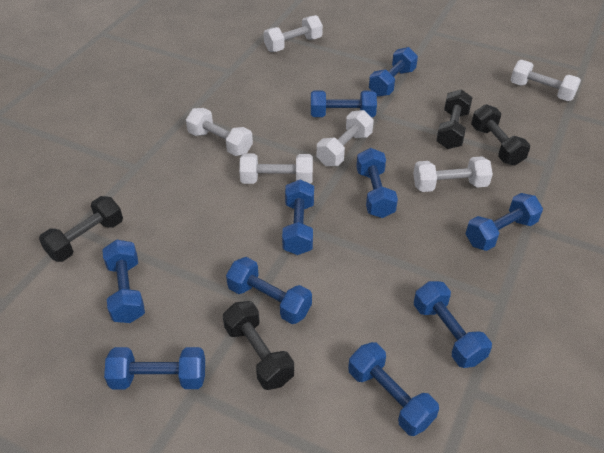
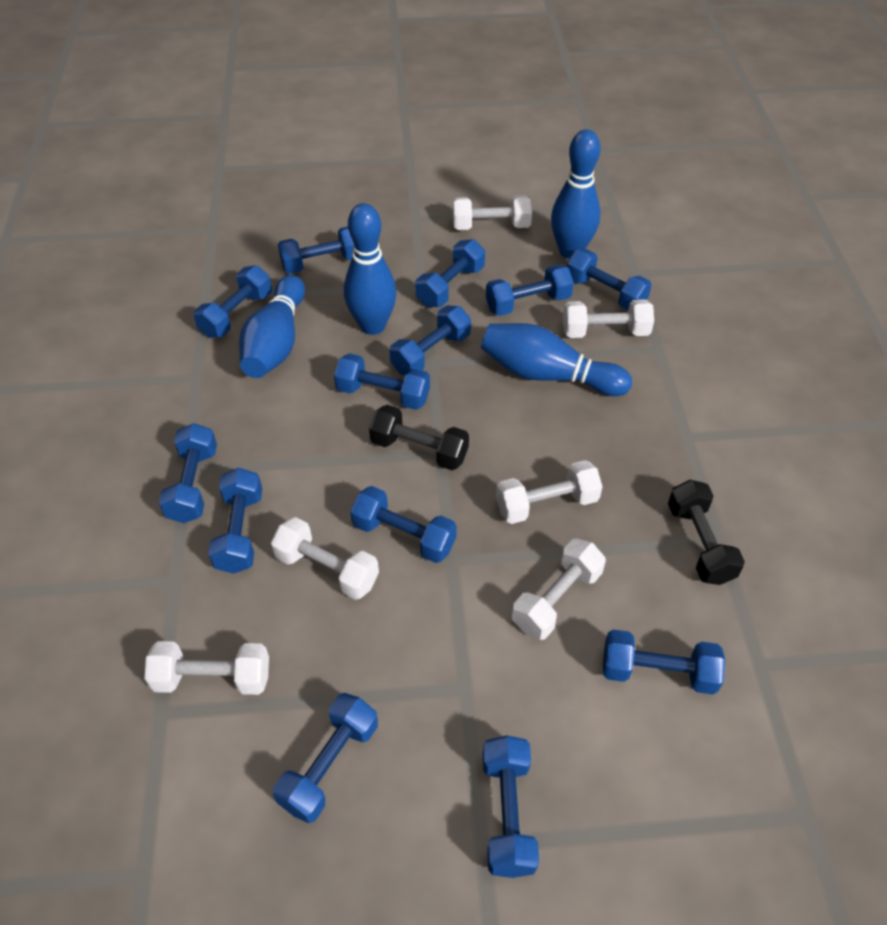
black dumbbell: 4 -> 2
blue bowling pin: 0 -> 4
blue dumbbell: 10 -> 13

